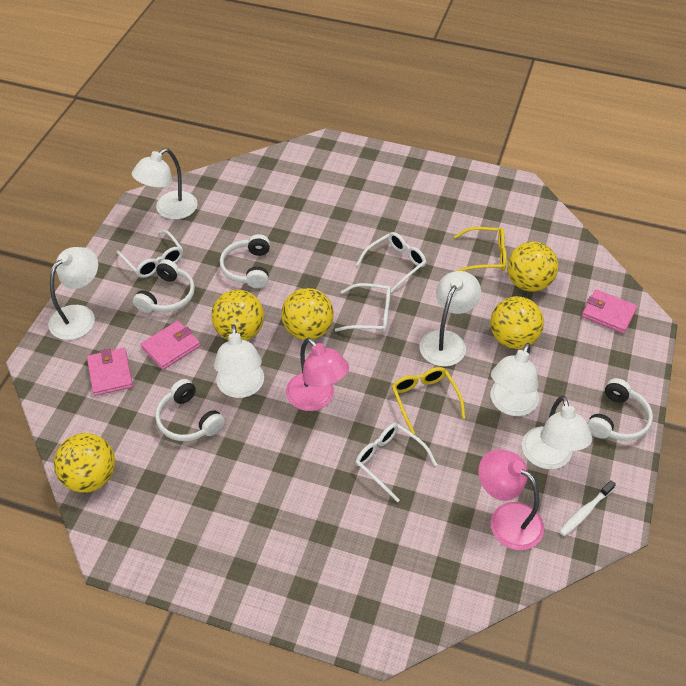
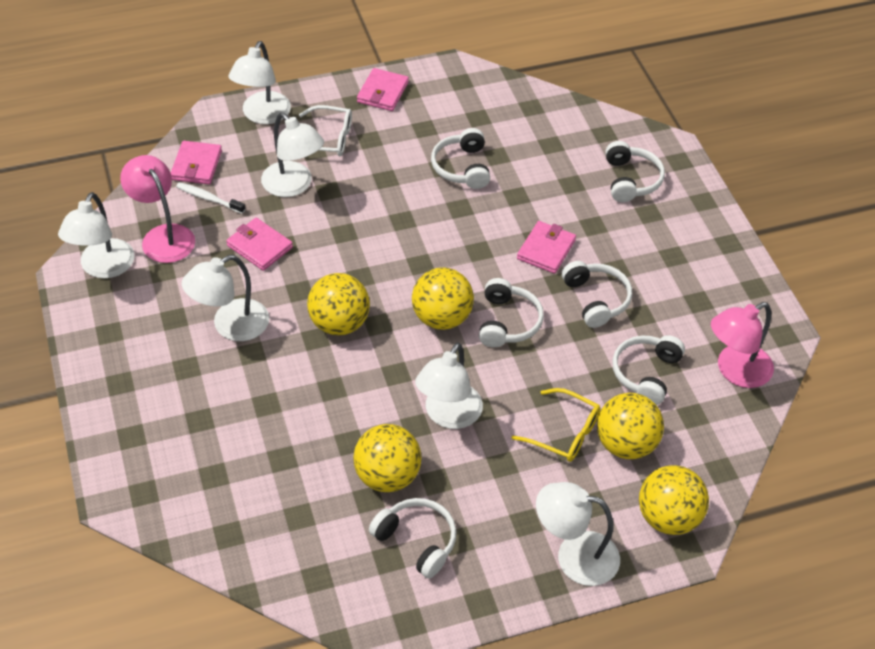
pink wallet: 3 -> 4
white glasses: 4 -> 1
white headphones: 4 -> 6
yellow glasses: 2 -> 1

